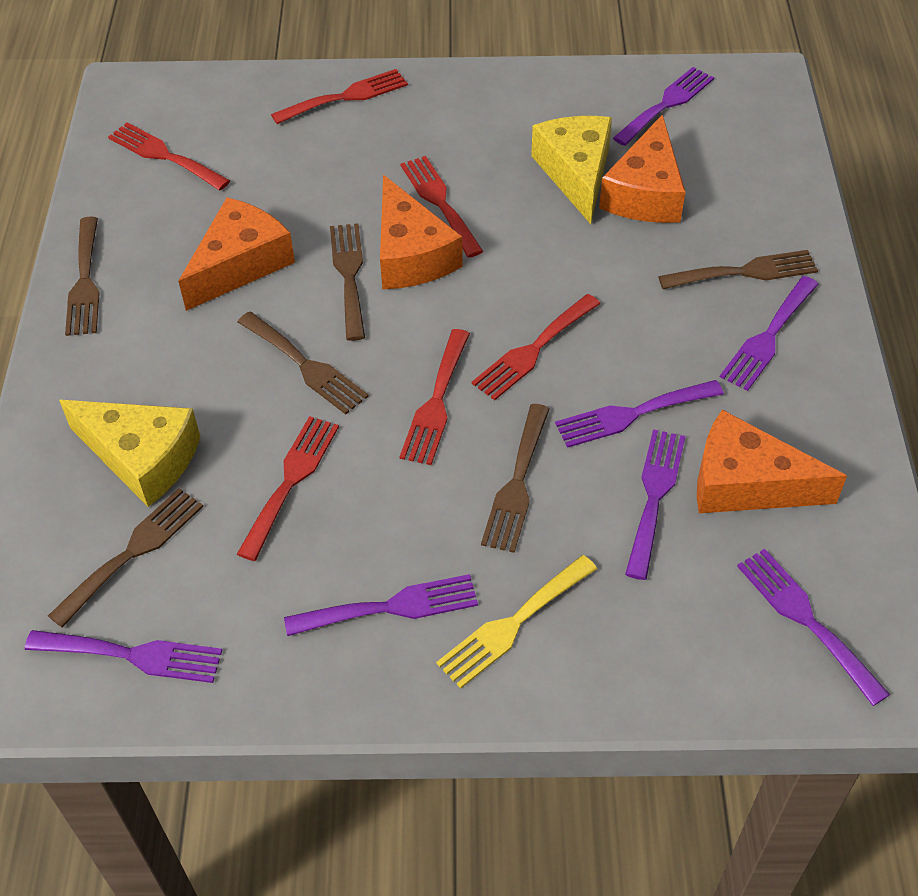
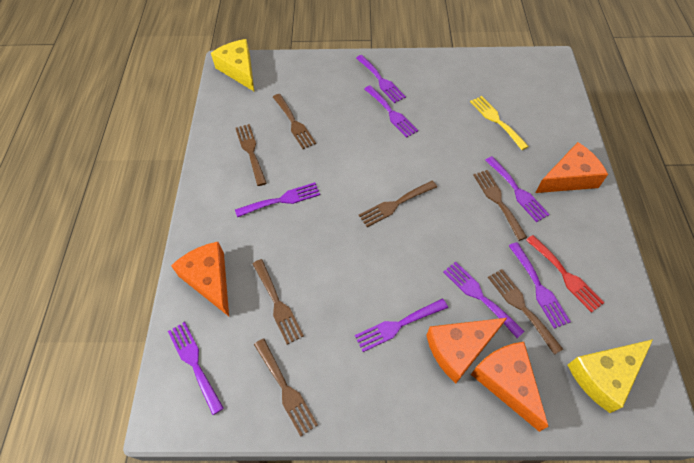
brown fork: 6 -> 7
purple fork: 7 -> 8
red fork: 6 -> 1

